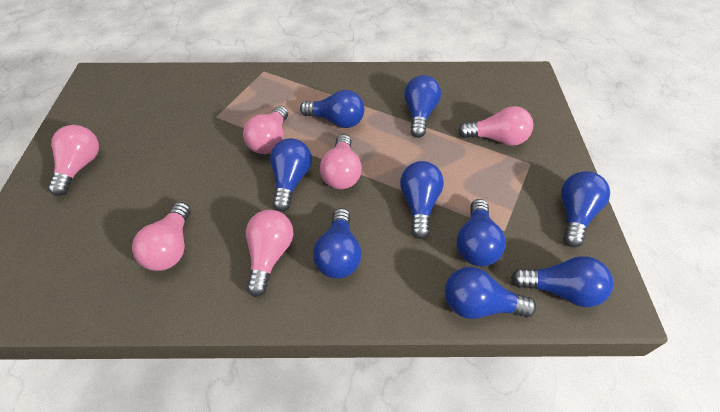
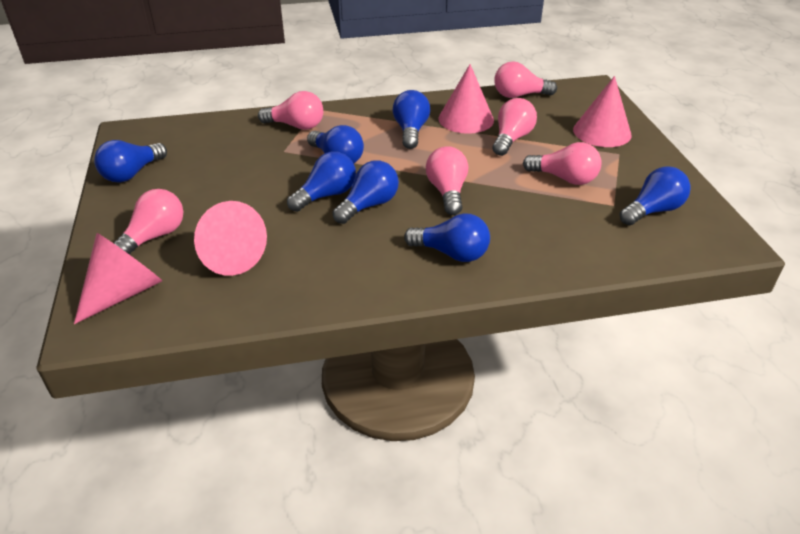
blue light bulb: 9 -> 7
pink cone: 0 -> 4

